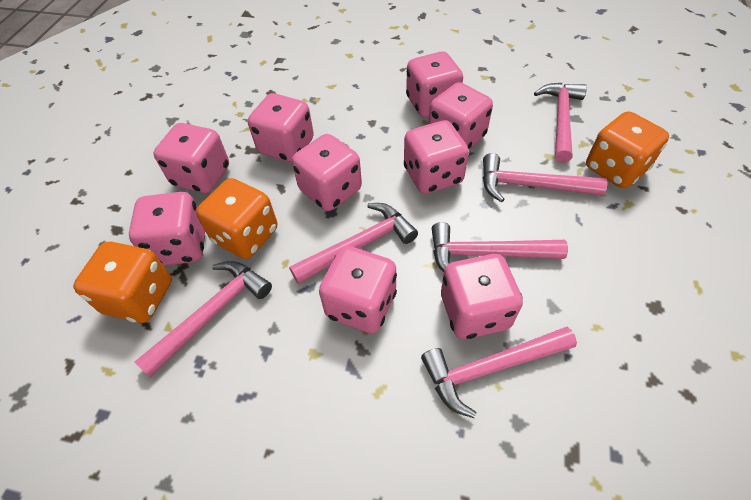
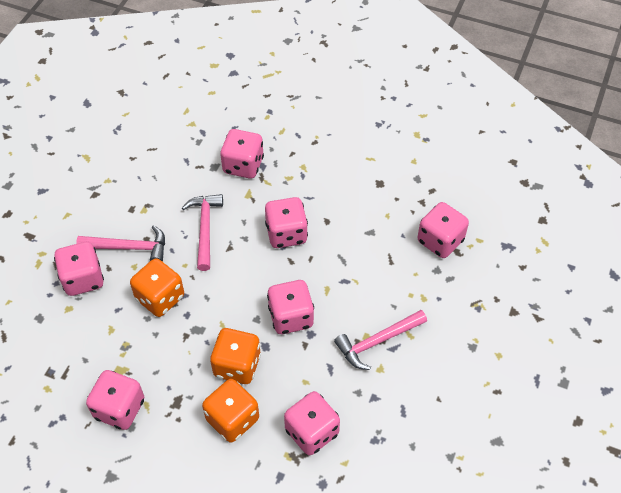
pink dice: 9 -> 7
pink hammer: 6 -> 3

